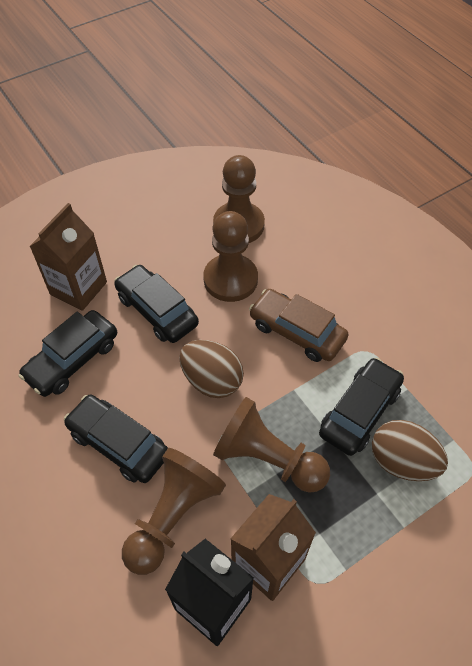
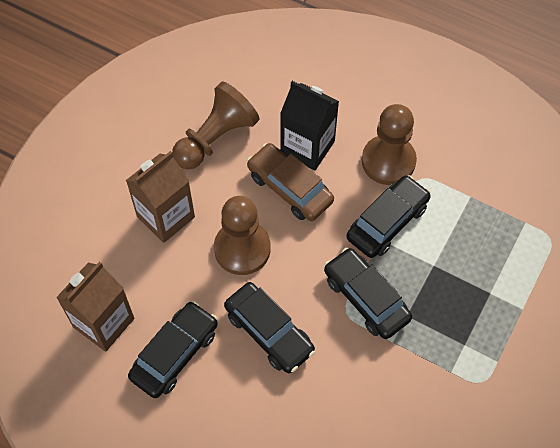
brown egg: 2 -> 0
brown pawn: 4 -> 3

